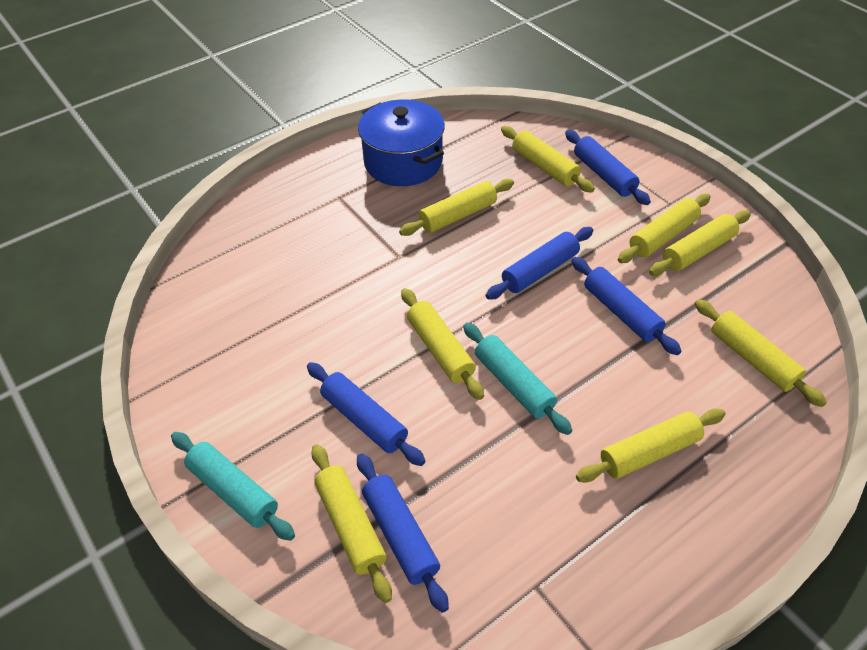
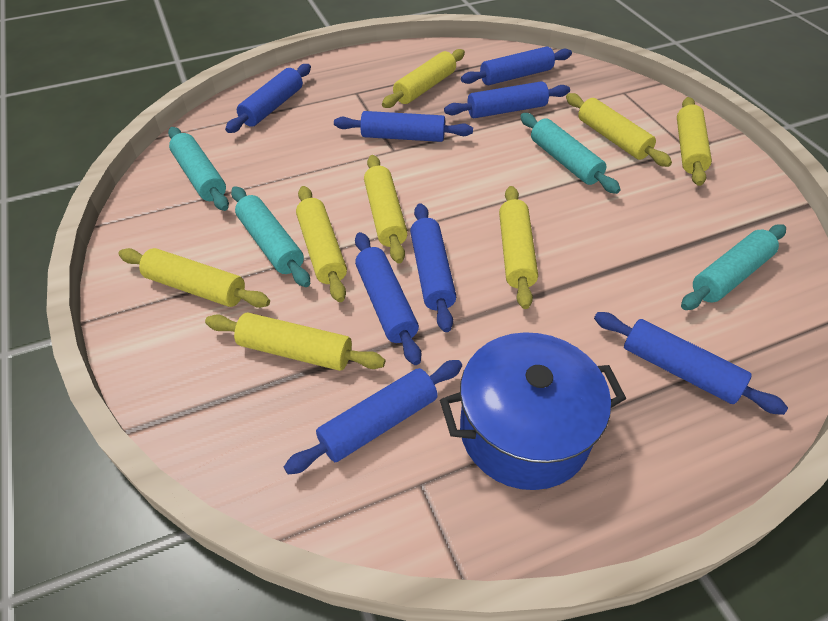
blue rolling pin: 5 -> 8
turquoise rolling pin: 2 -> 4

